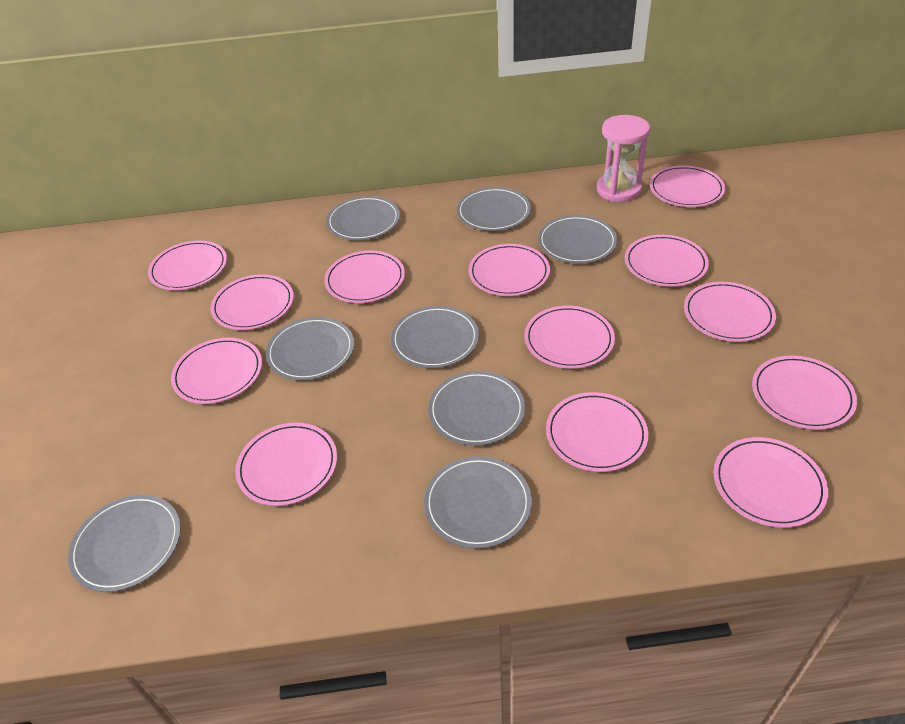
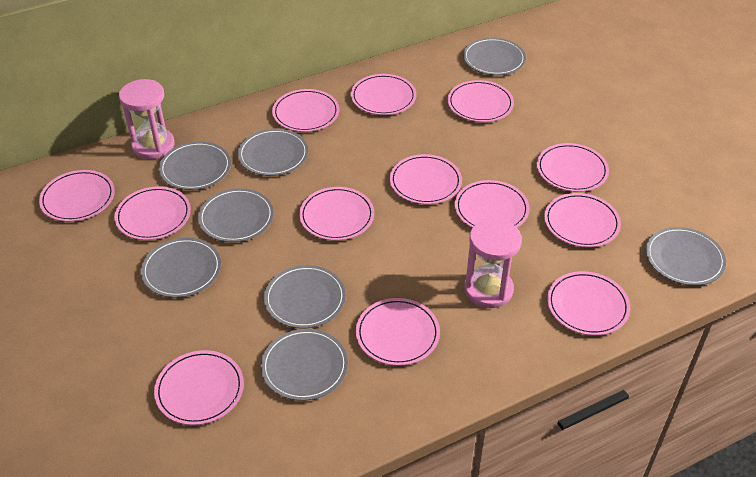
pink hourglass: 1 -> 2

